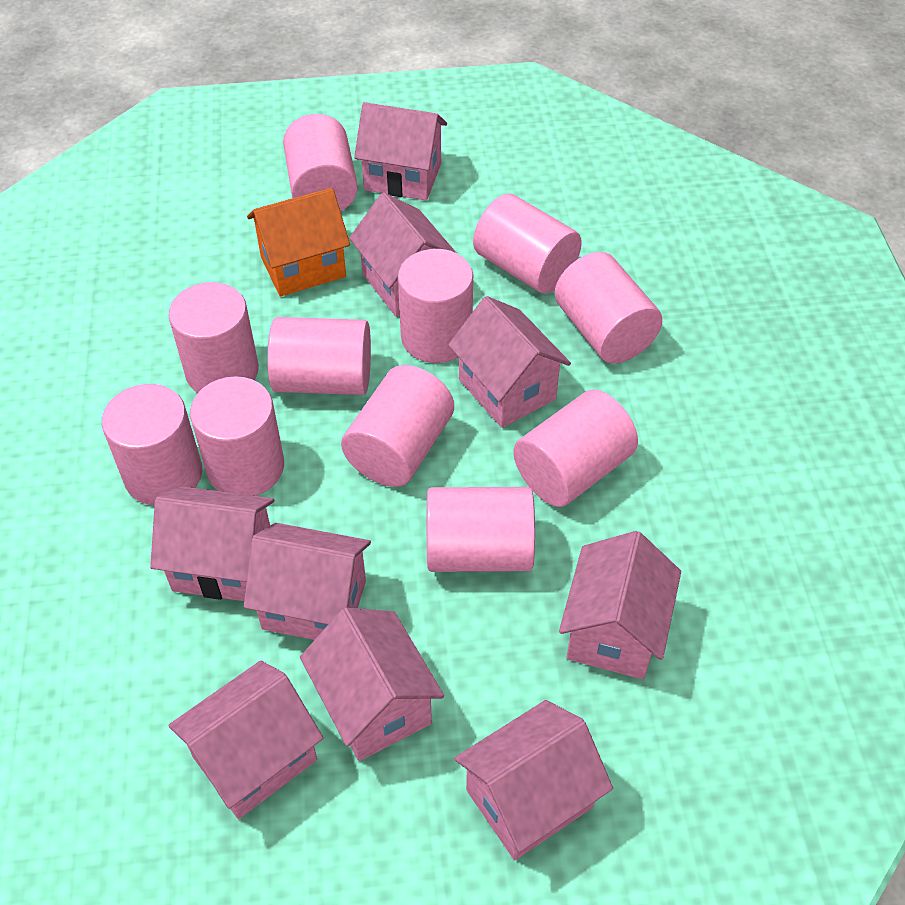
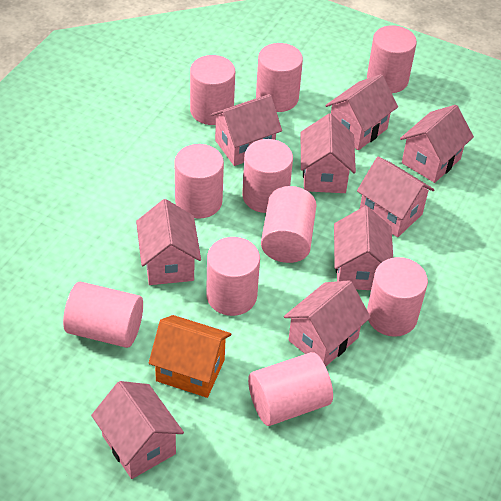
pink cylinder: 11 -> 10

